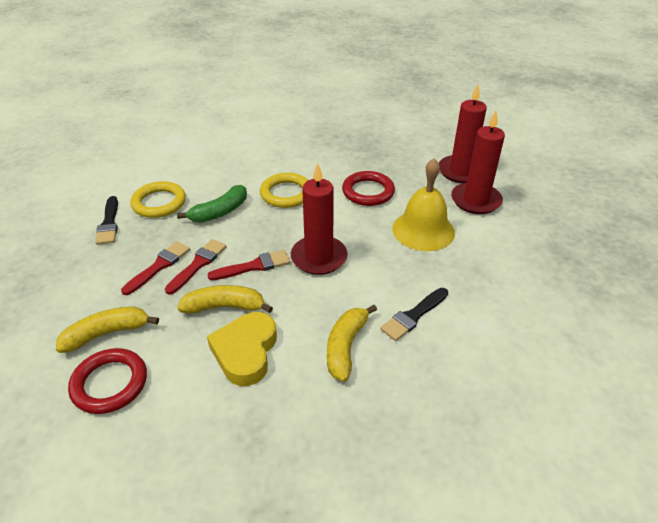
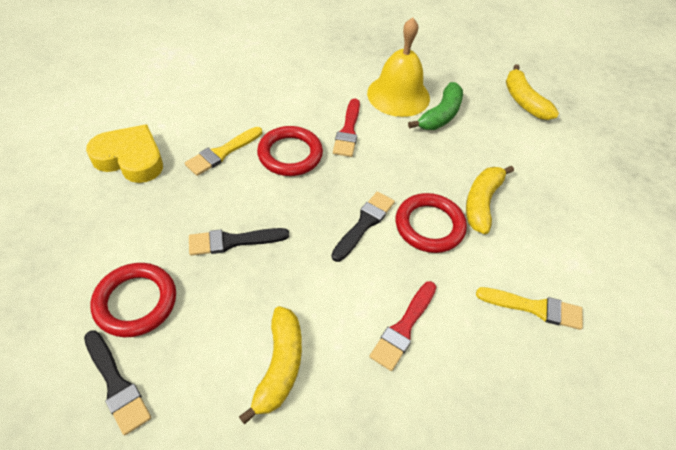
black brush: 2 -> 3
red brush: 3 -> 2
red candle: 3 -> 0
red ring: 2 -> 3
yellow brush: 0 -> 2
yellow ring: 2 -> 0

